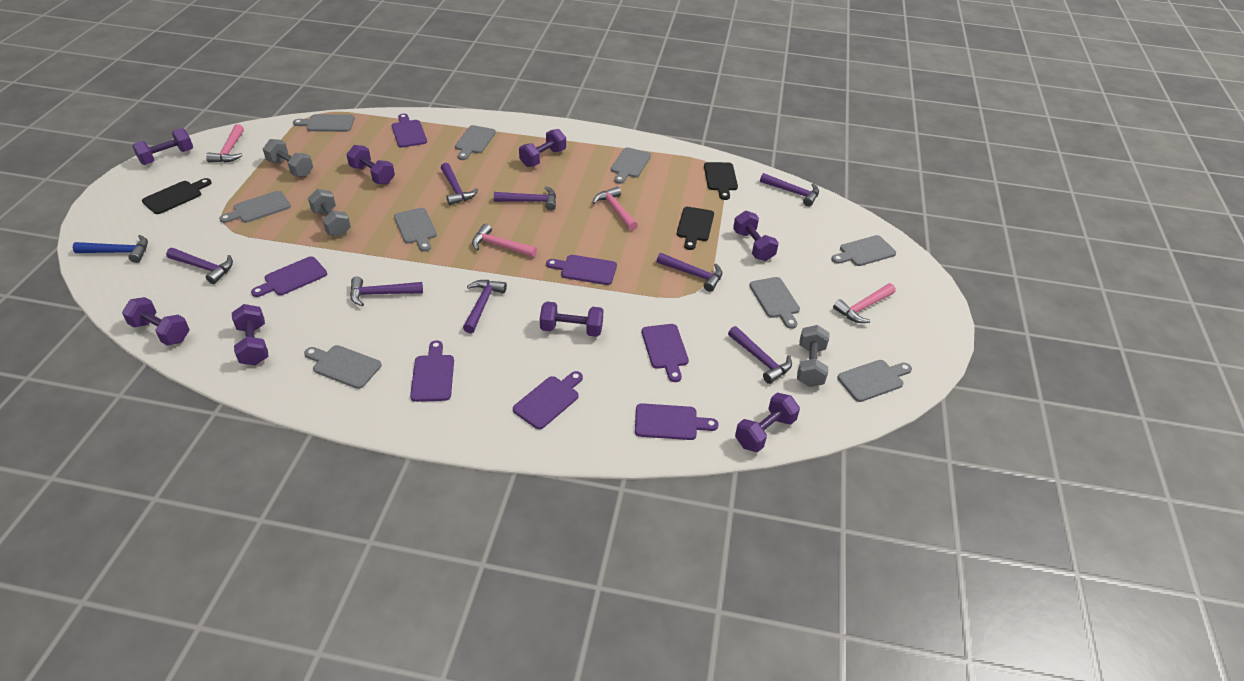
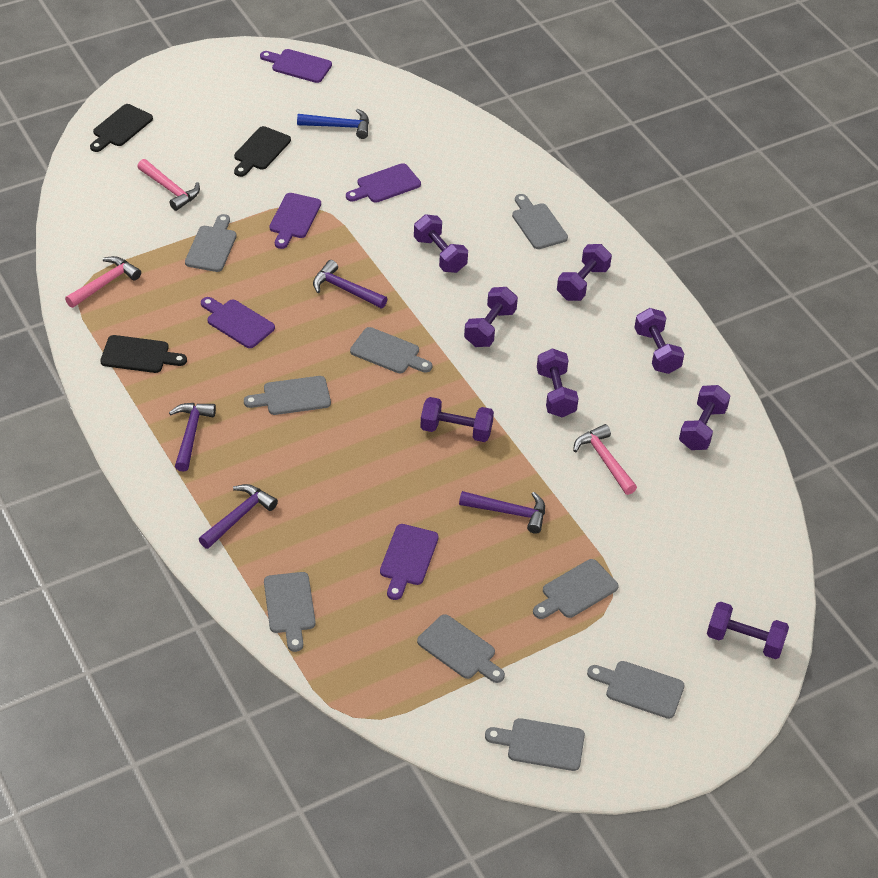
grey dumbbell: 3 -> 0
pink hammer: 4 -> 3
purple cutting board: 7 -> 5
purple hammer: 8 -> 4

